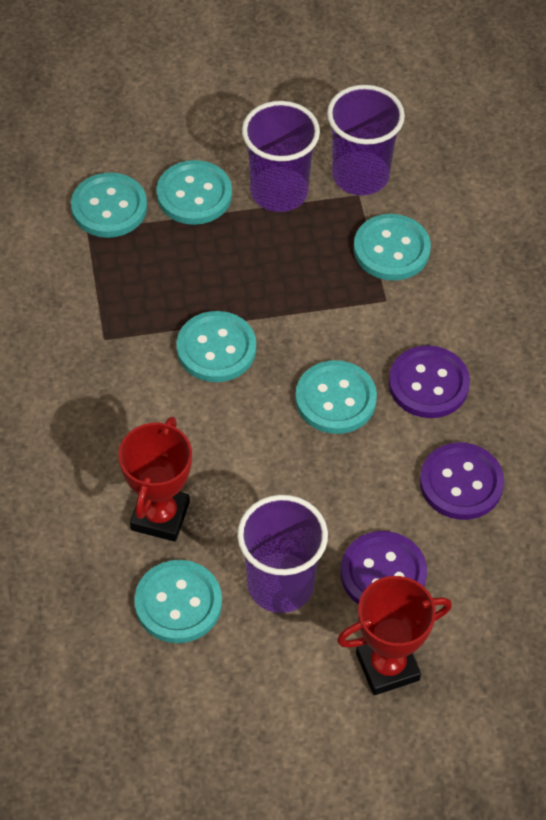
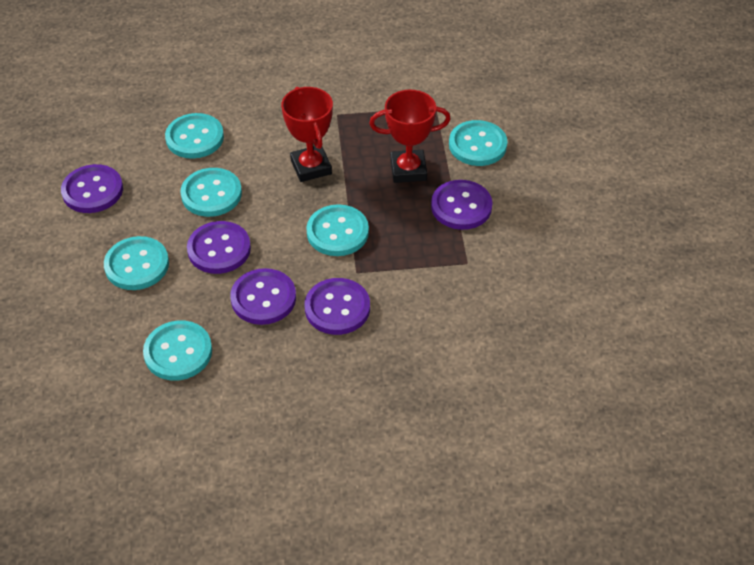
purple button: 3 -> 5
purple cup: 3 -> 0

